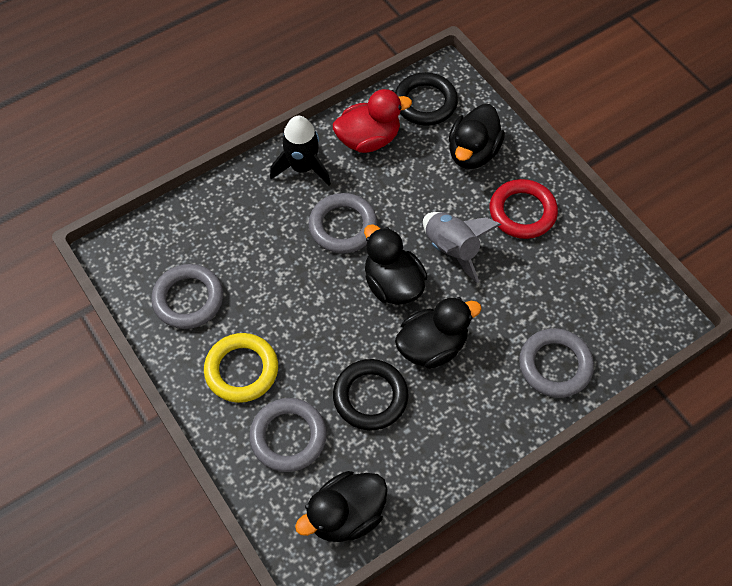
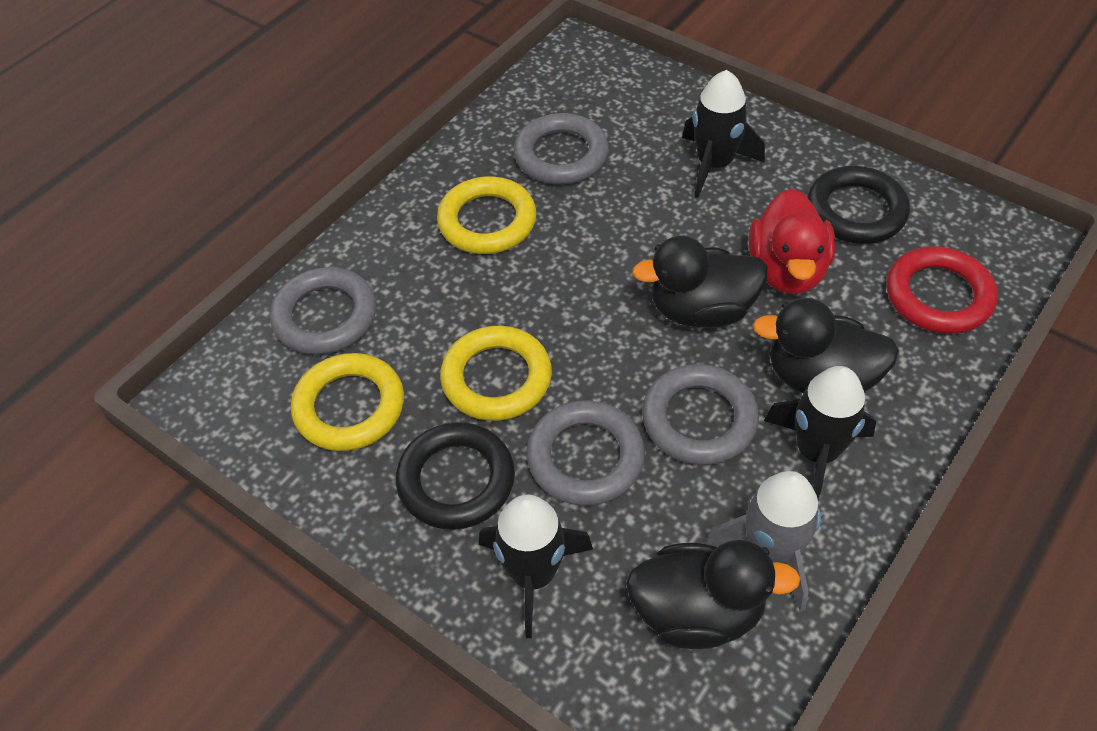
black duck: 4 -> 3
black rocket: 1 -> 3
yellow ring: 1 -> 3

